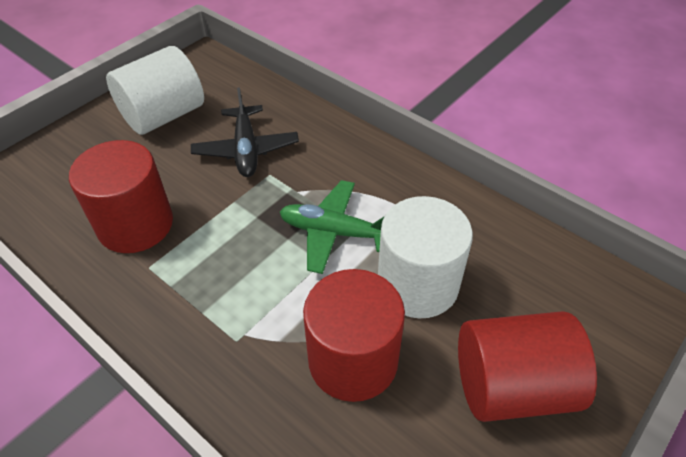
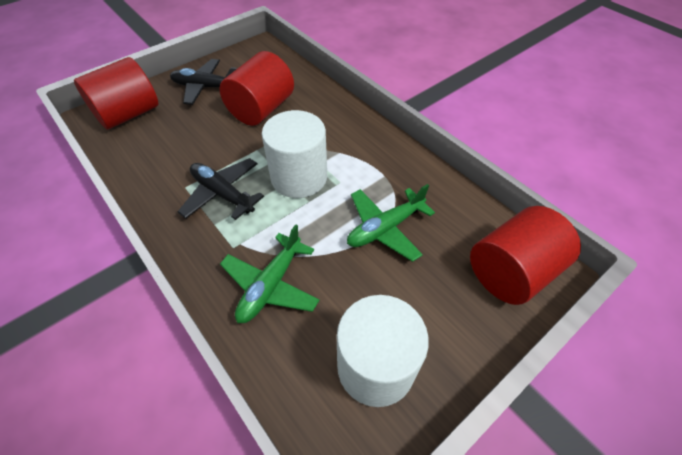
black plane: 1 -> 2
green plane: 1 -> 2

